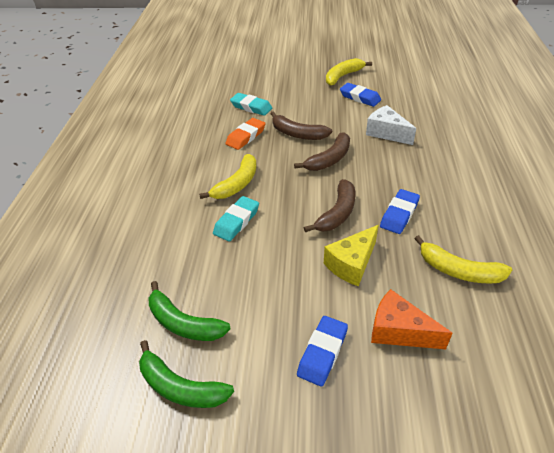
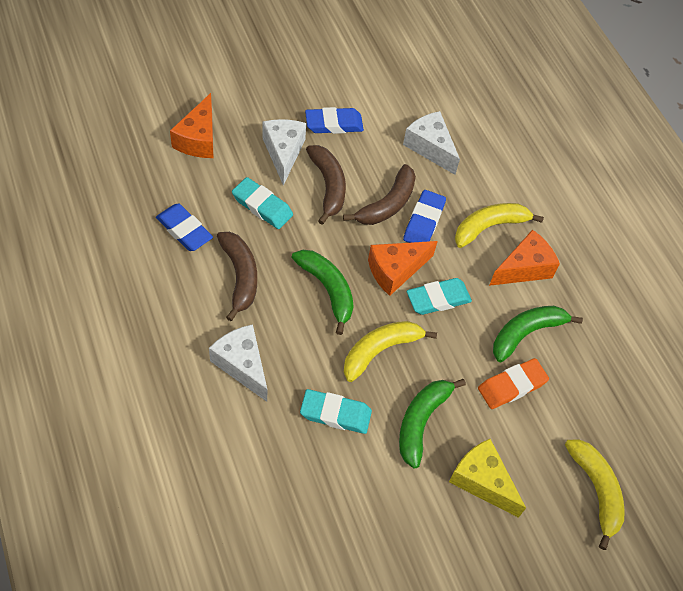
green banana: 2 -> 3
orange cheese: 1 -> 3
turquoise eraser: 2 -> 3
white cheese: 1 -> 3

